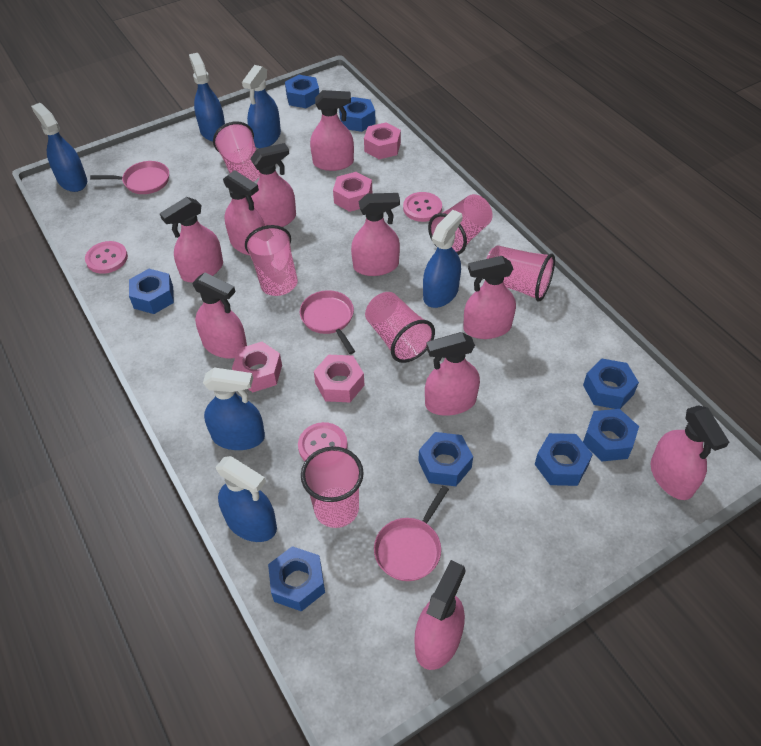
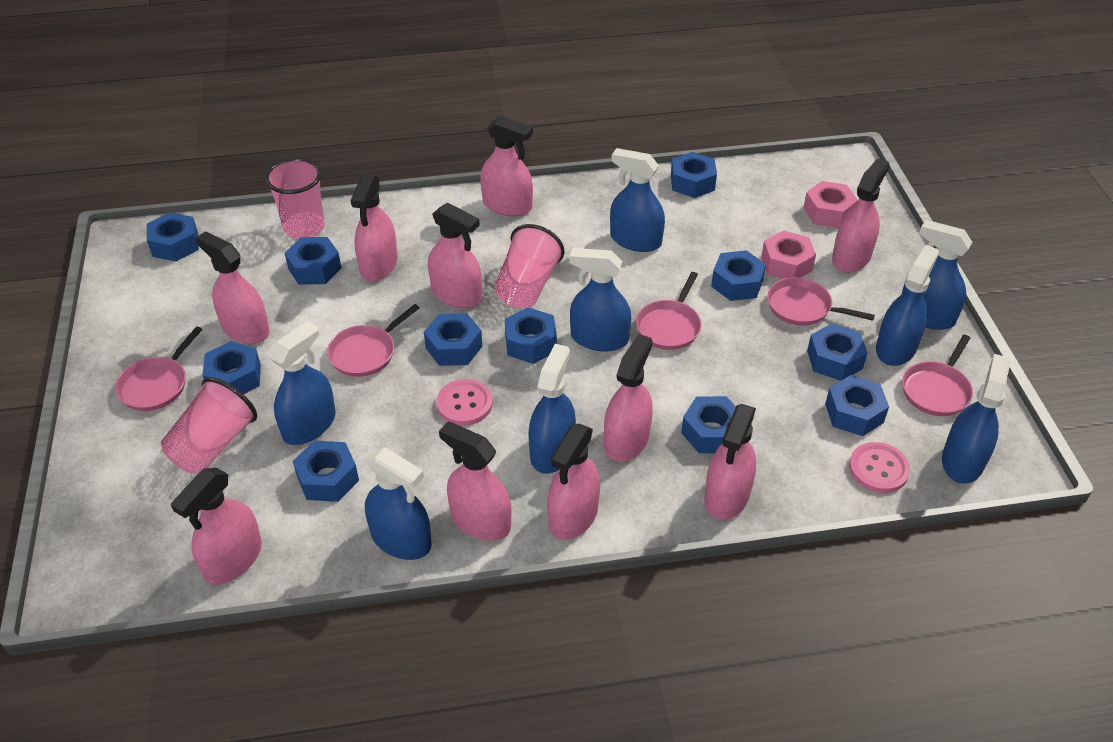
blue nut: 8 -> 11
blue spray bottle: 6 -> 8
pink button: 3 -> 2
pink cup: 6 -> 3
pink nut: 4 -> 2
pink pan: 3 -> 5

